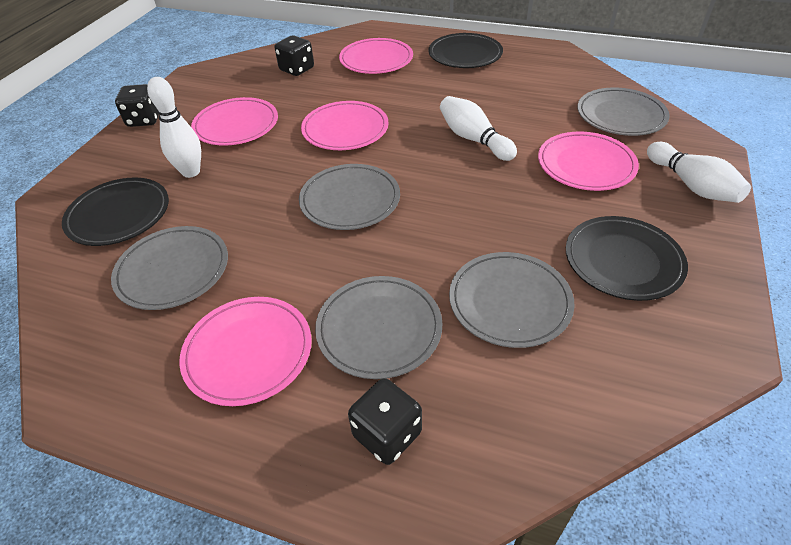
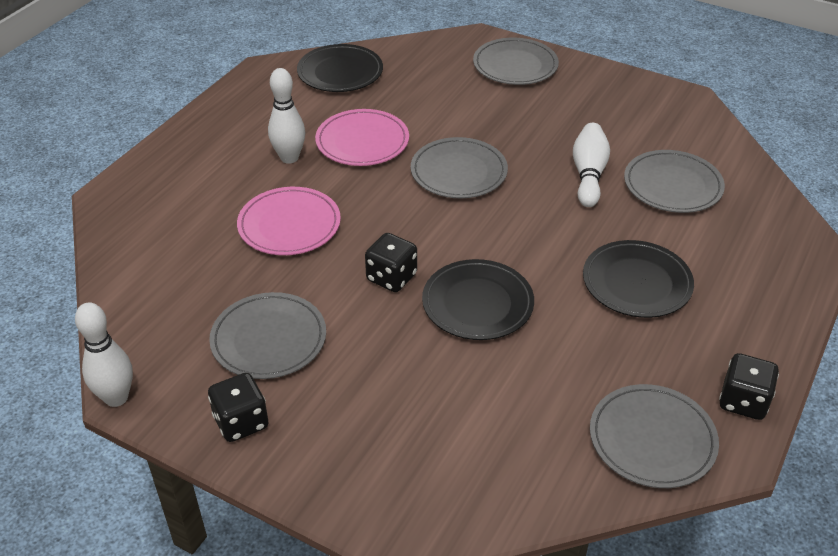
pink plate: 5 -> 2

